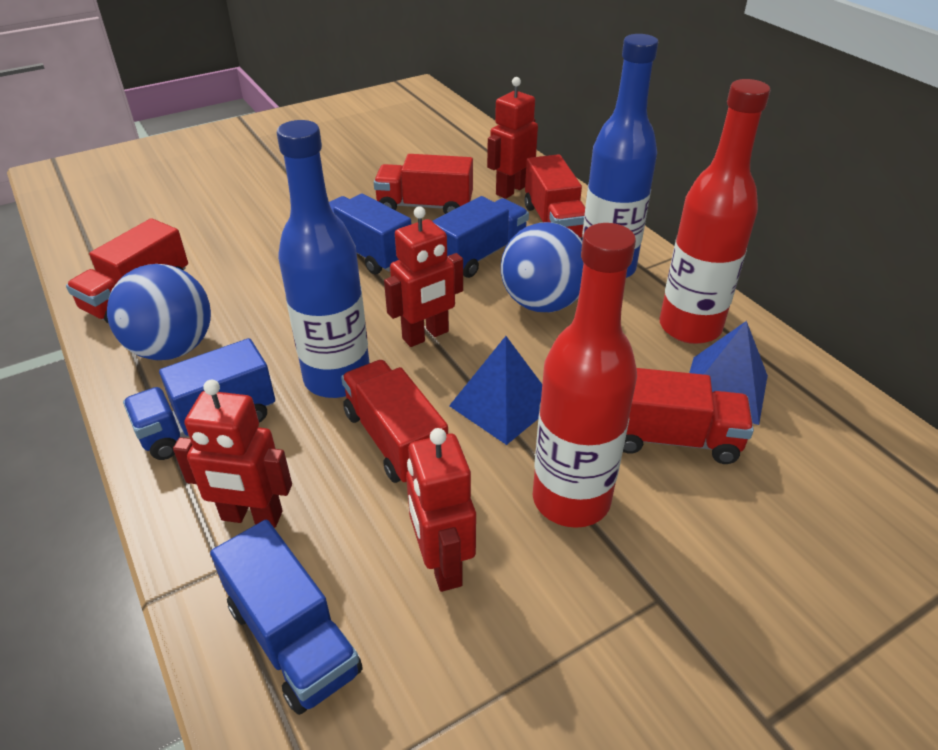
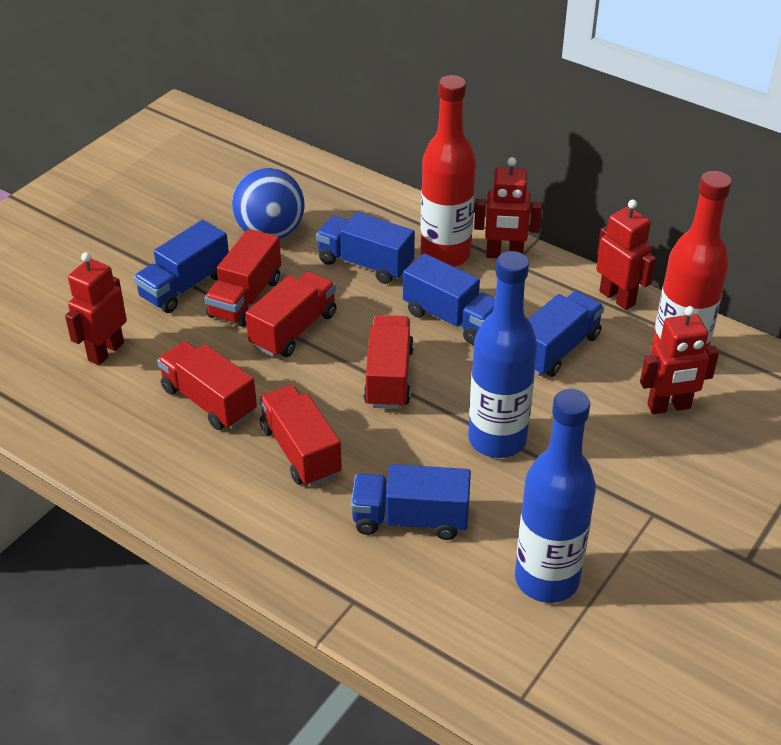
blue ball: 2 -> 1
blue pyramid: 2 -> 0
blue truck: 4 -> 5

